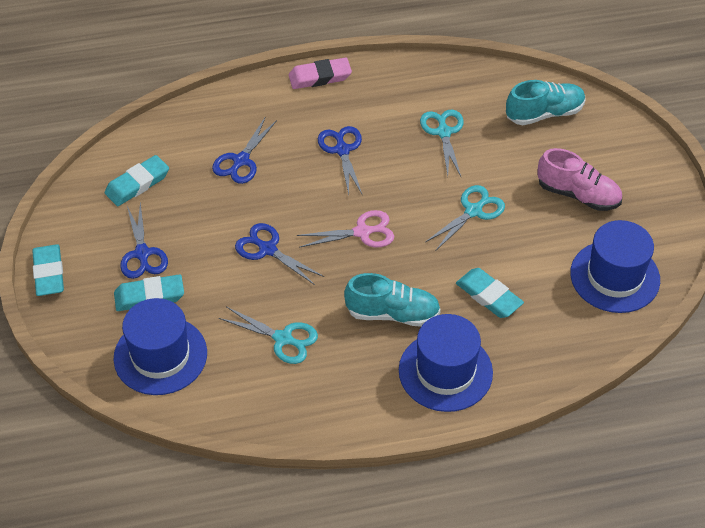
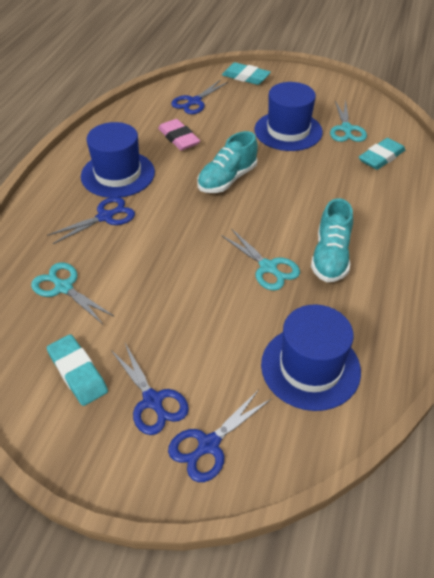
pink scissors: 1 -> 0
pink shoe: 1 -> 0
turquoise eraser: 4 -> 3

